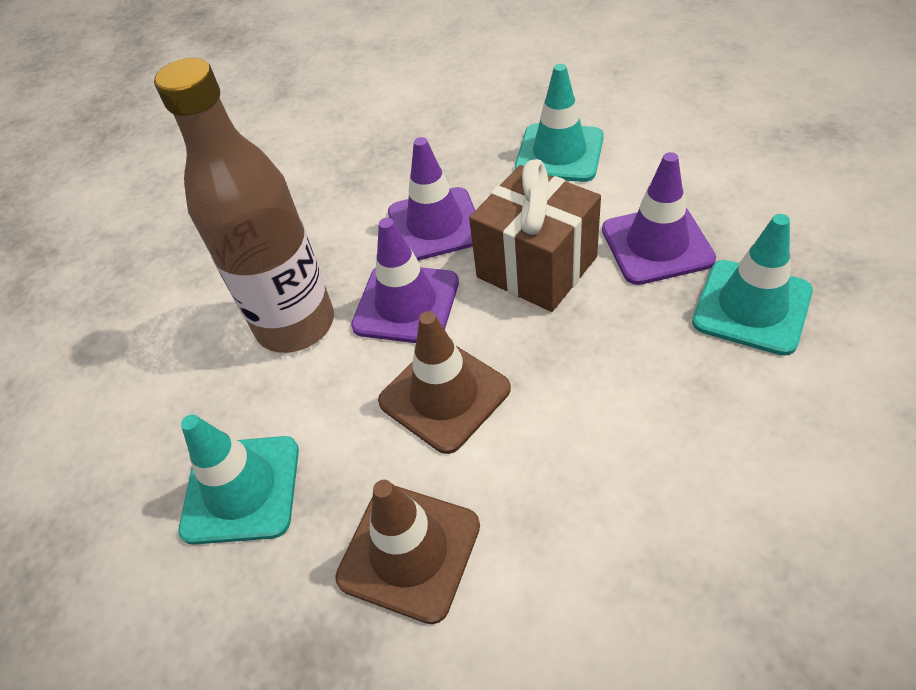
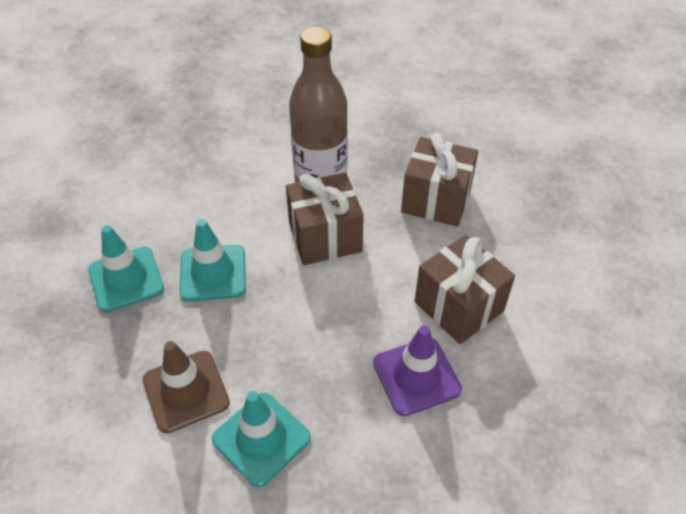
brown gift: 1 -> 3
brown traffic cone: 2 -> 1
purple traffic cone: 3 -> 1

